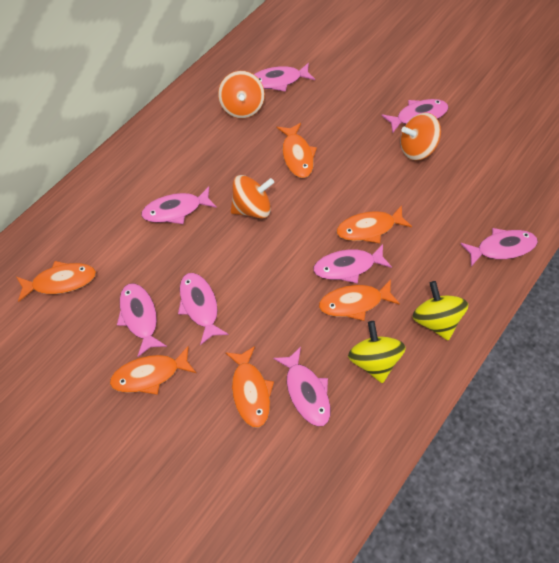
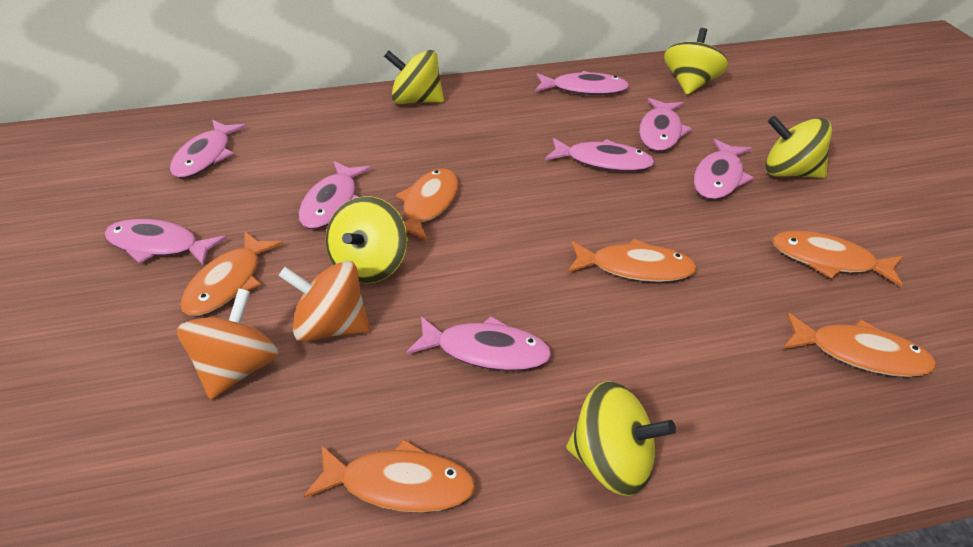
orange spinning top: 3 -> 2
yellow spinning top: 2 -> 5

